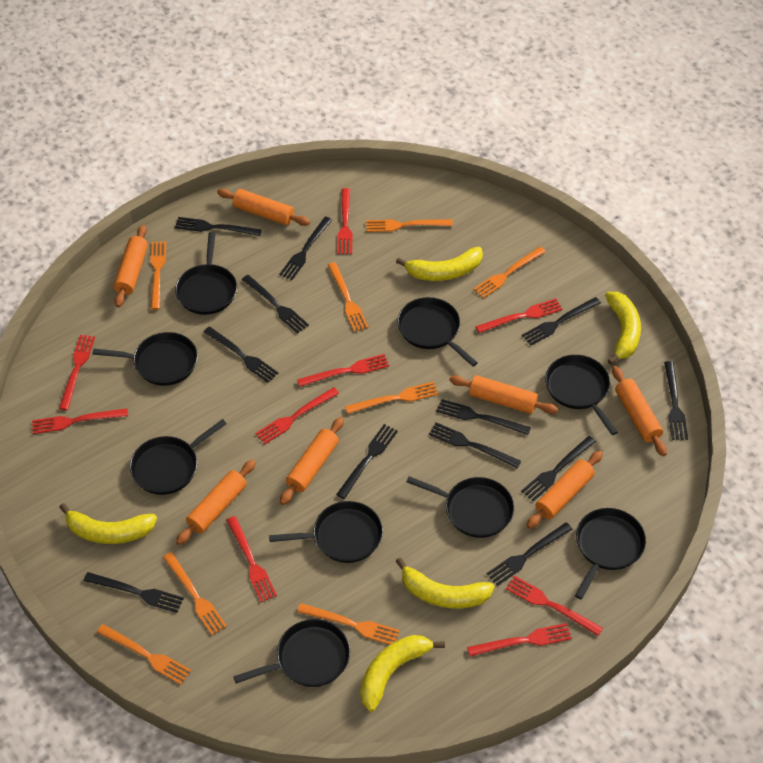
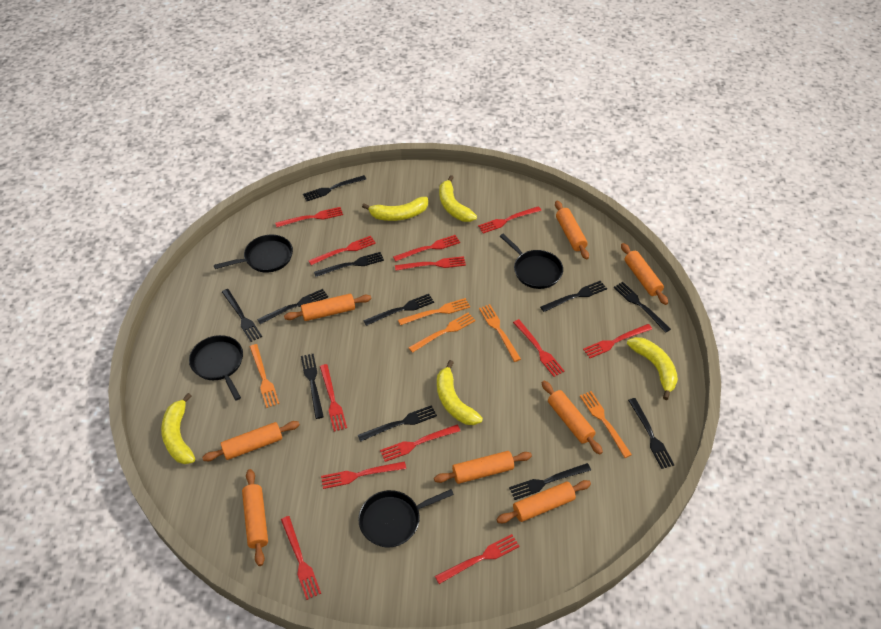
black fork: 12 -> 11
black pan: 9 -> 4
orange fork: 8 -> 5
orange rolling pin: 7 -> 8
red fork: 9 -> 12

